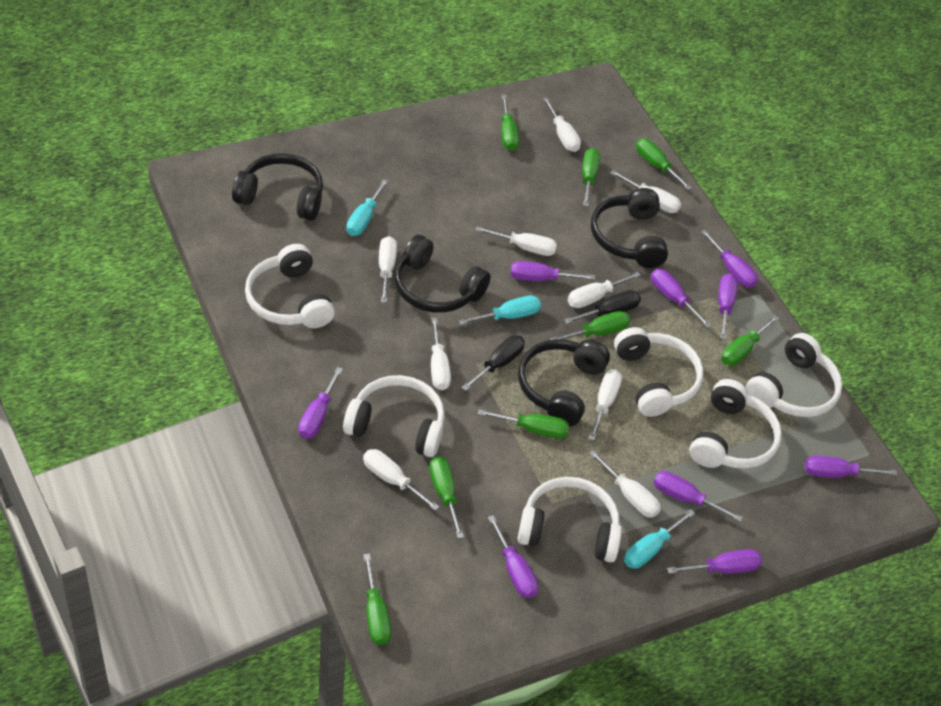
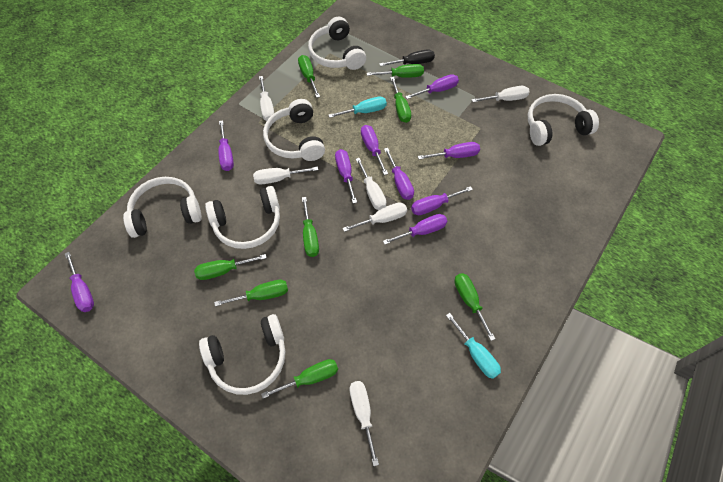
black headphones: 4 -> 0
black screwdriver: 2 -> 1
turquoise screwdriver: 3 -> 2
white screwdriver: 9 -> 6

